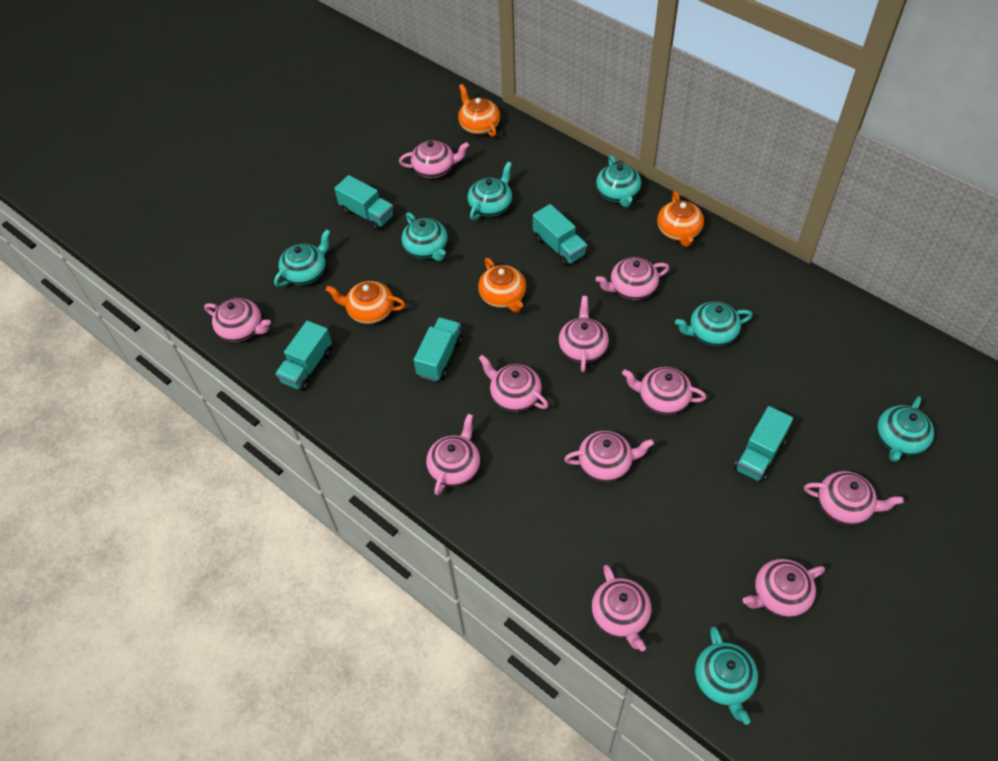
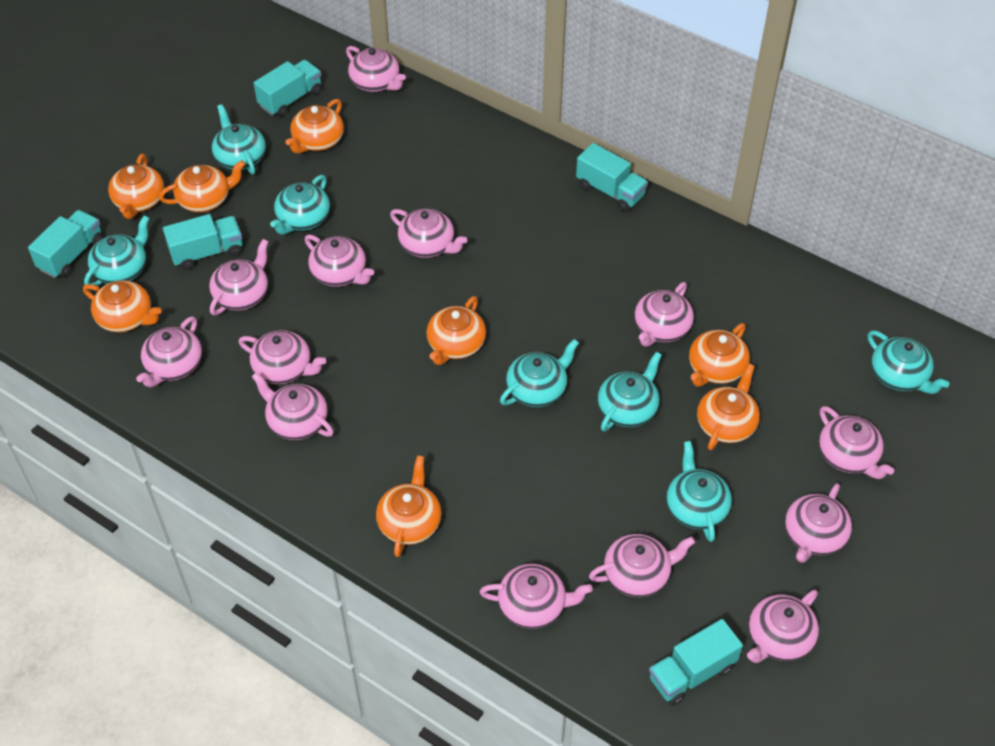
orange teapot: 4 -> 8
pink teapot: 11 -> 13

